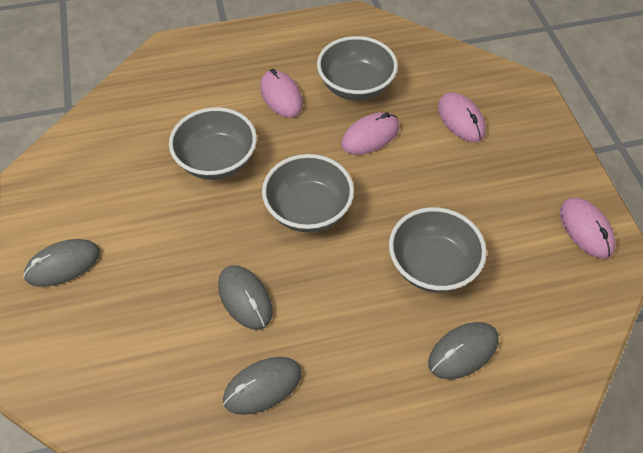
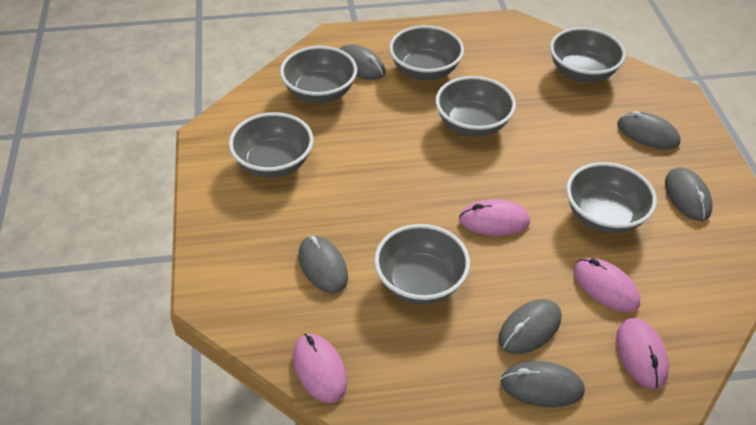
grey bowl: 4 -> 7
grey mouse: 4 -> 6

